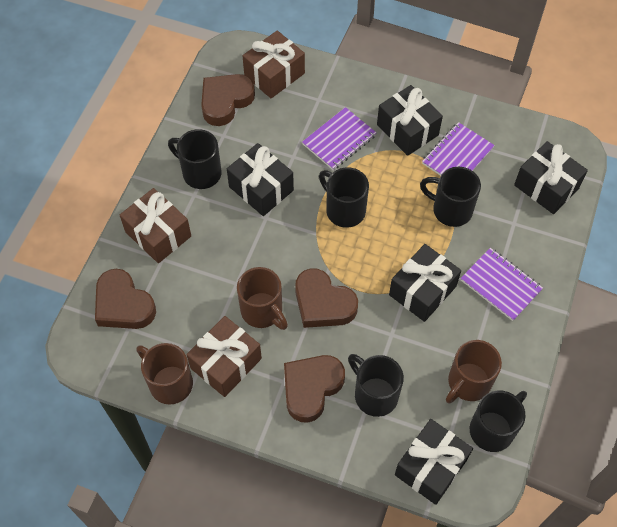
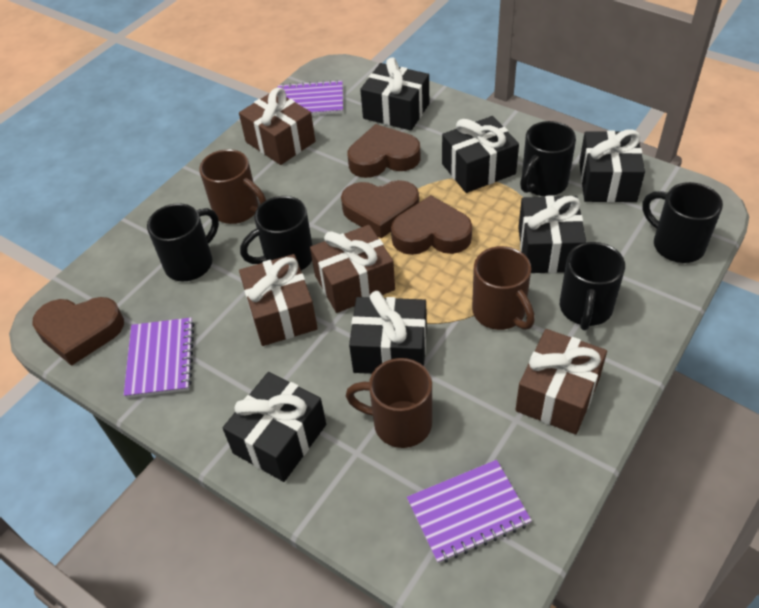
black gift: 5 -> 6
brown gift: 3 -> 4

